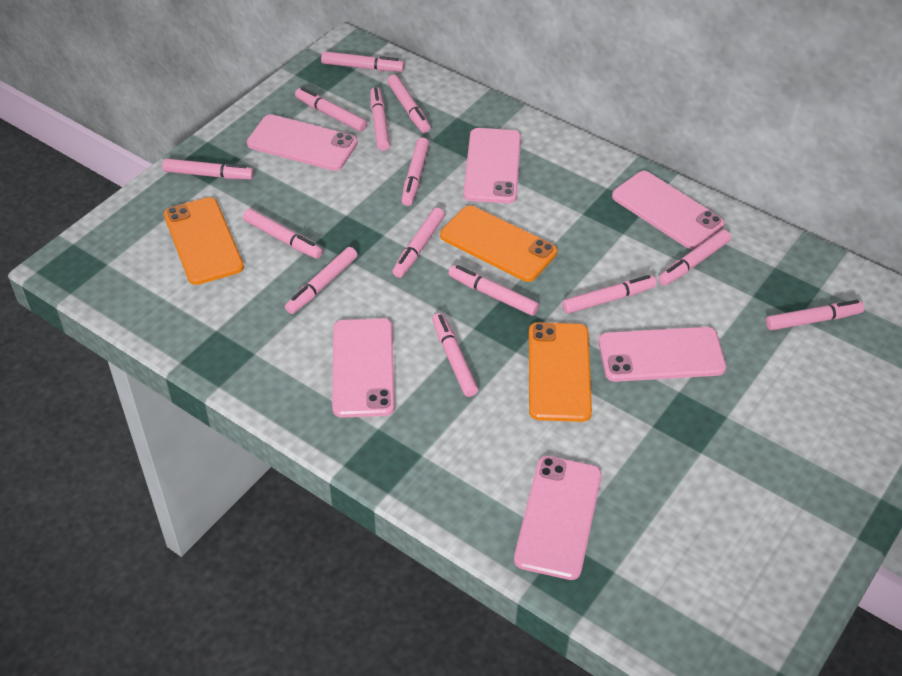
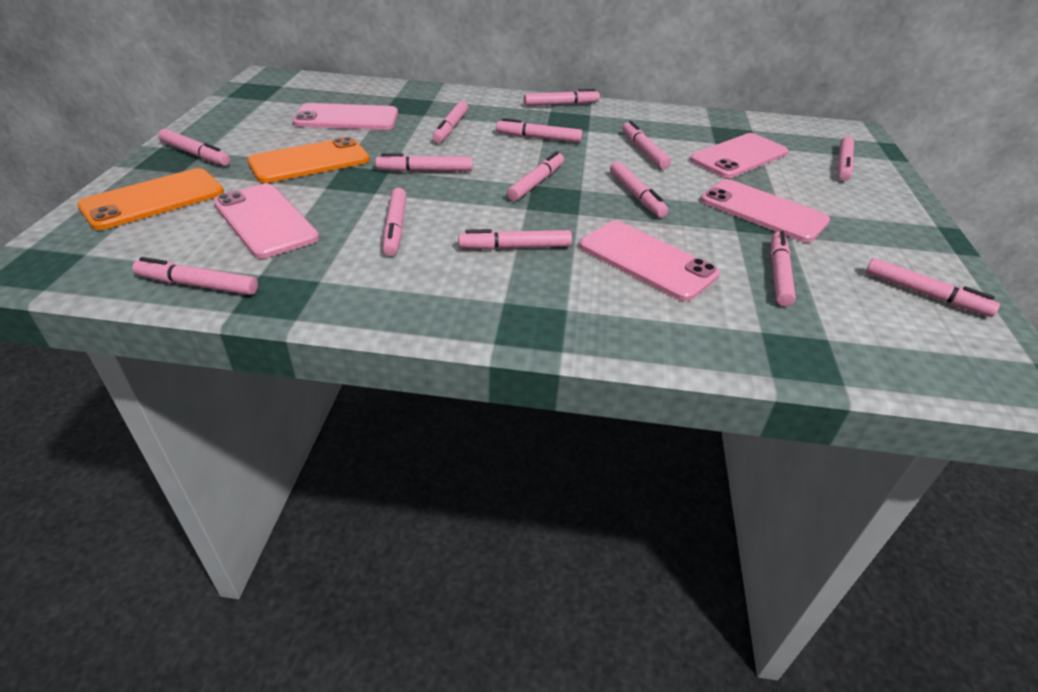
orange phone: 3 -> 2
pink phone: 6 -> 5

